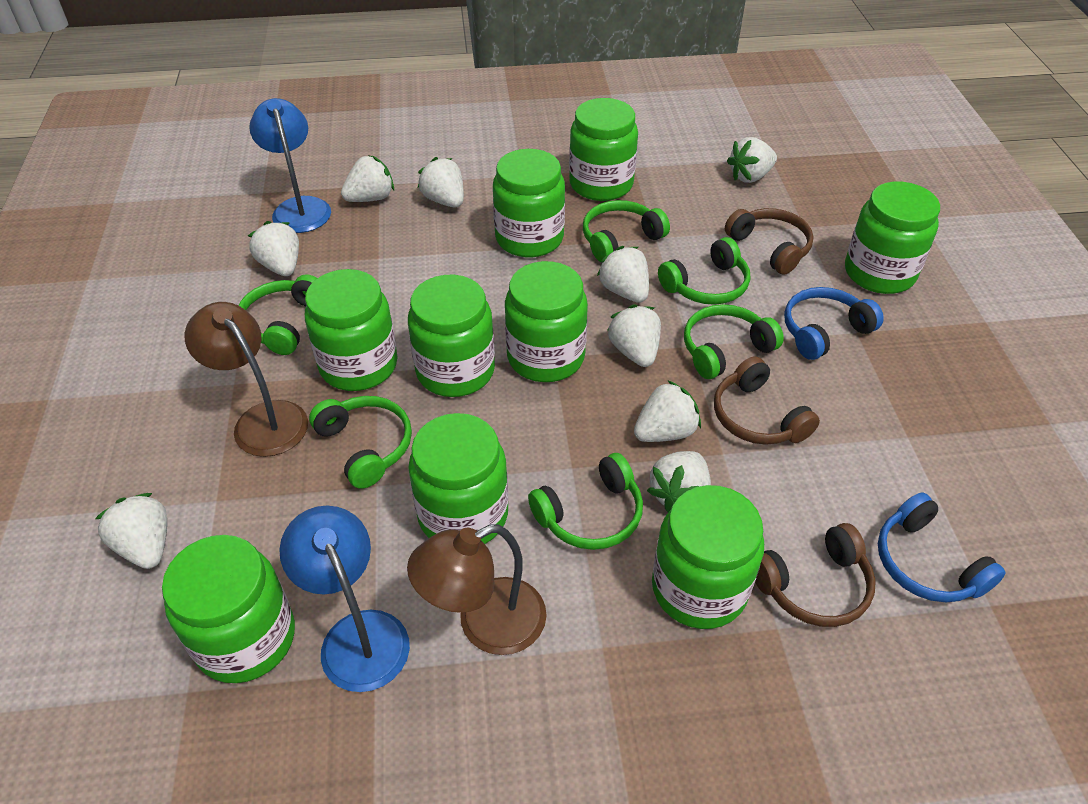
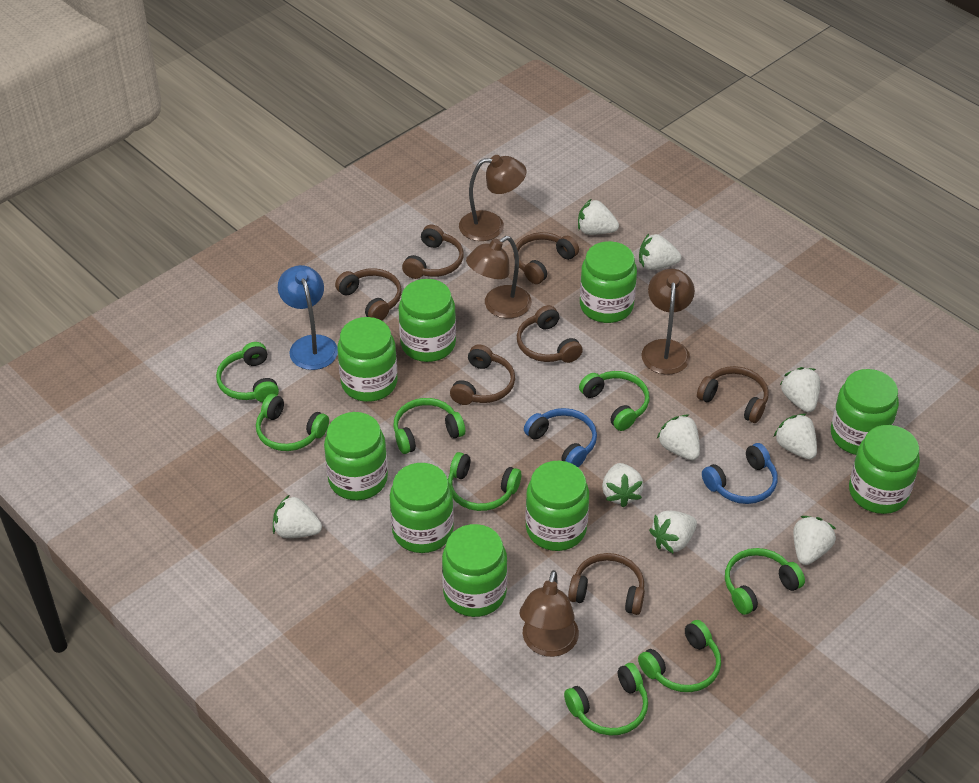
blue lamp: 2 -> 1
brown headphones: 3 -> 7
brown lamp: 2 -> 4
green headphones: 6 -> 8

